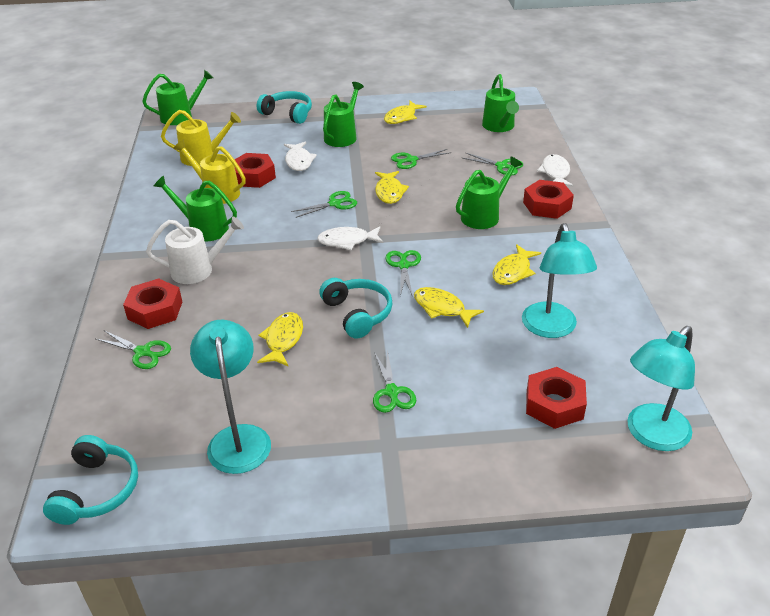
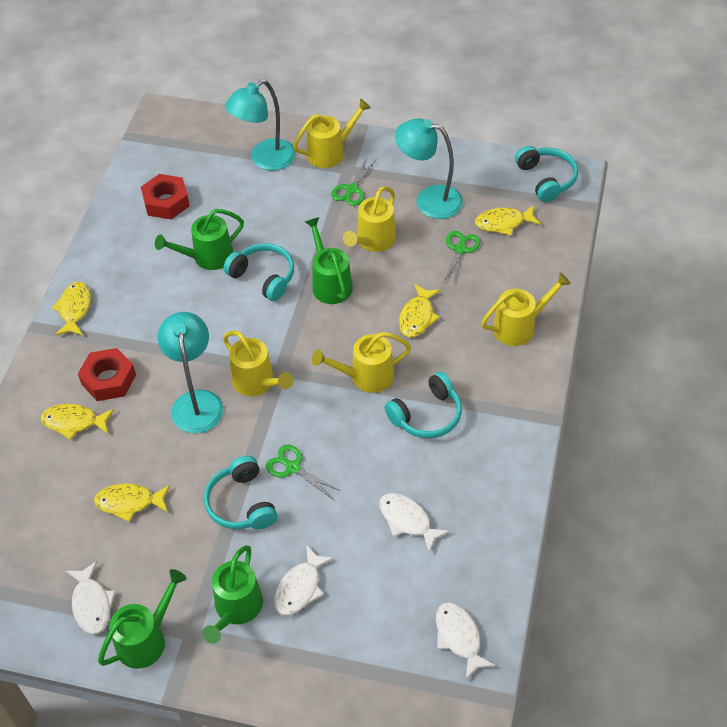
green scissors: 6 -> 3
green watering can: 5 -> 4
red nut: 4 -> 2
turquoise headphones: 3 -> 4
white fish: 3 -> 4
white watering can: 1 -> 0
yellow watering can: 2 -> 5

